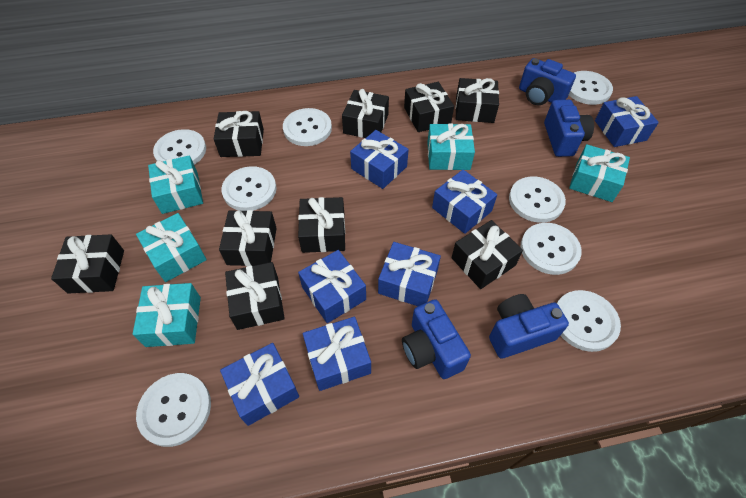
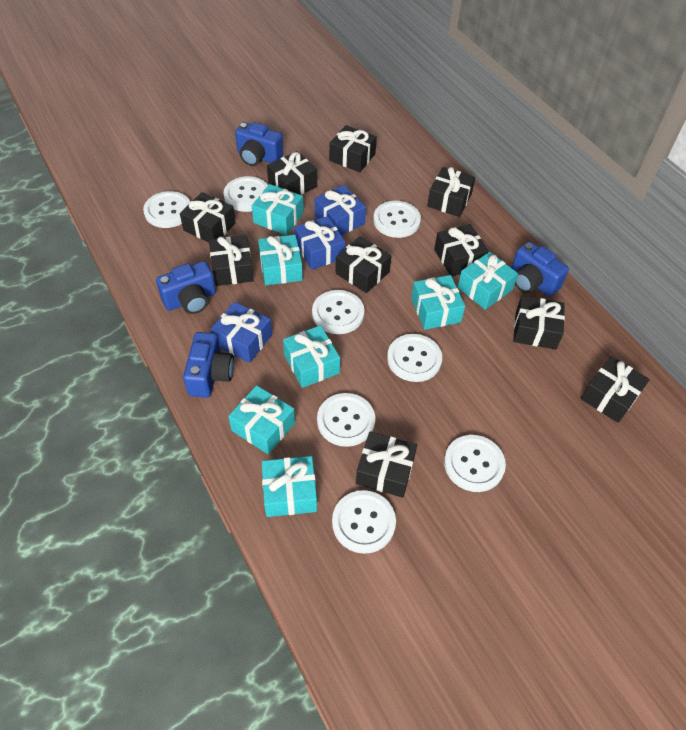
black gift: 9 -> 10
blue gift: 7 -> 3
turquoise gift: 5 -> 7

